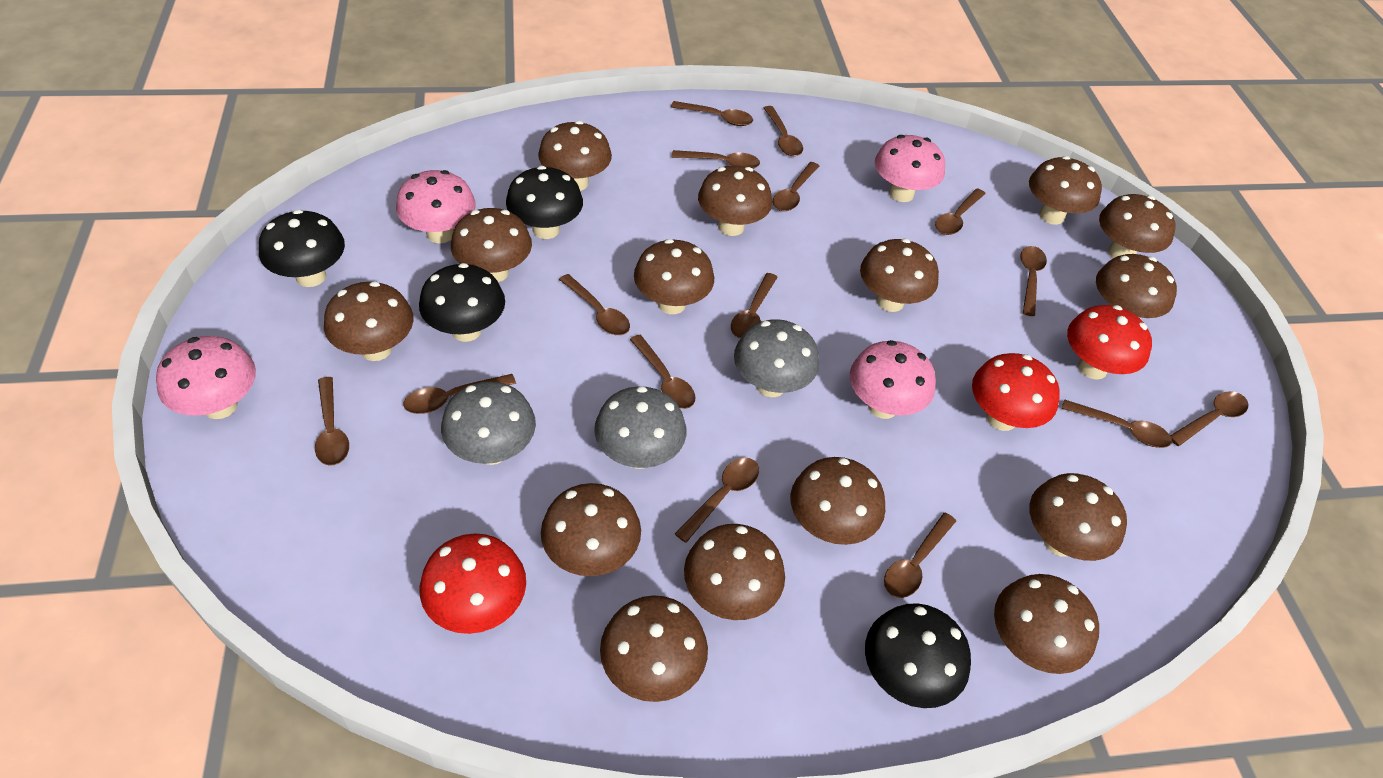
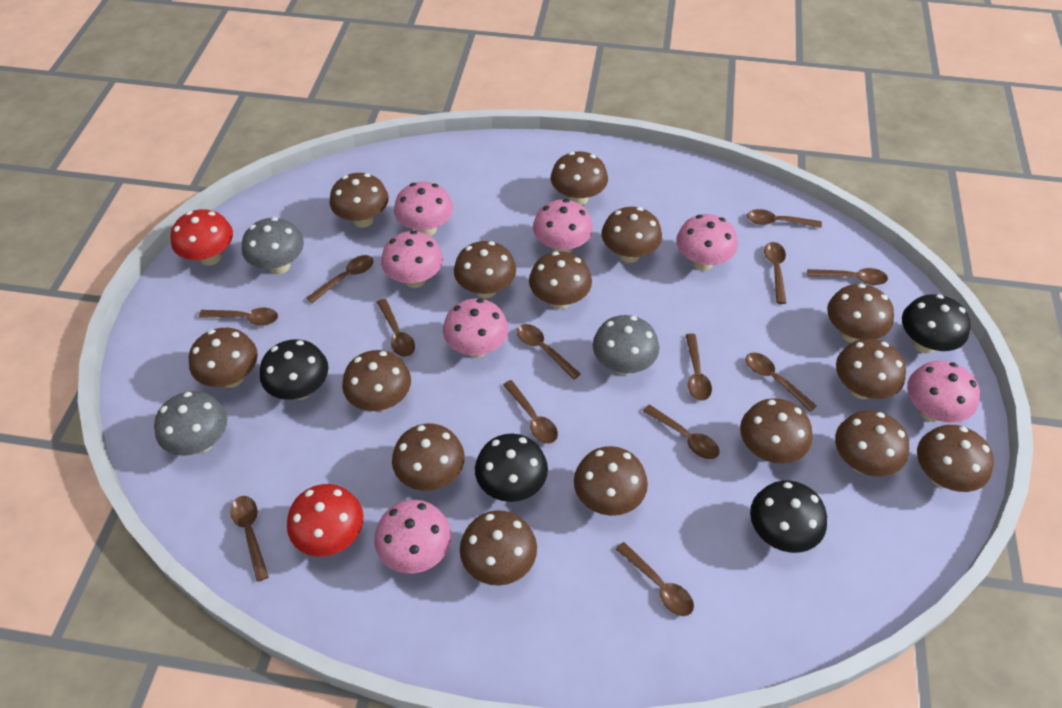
brown spoon: 15 -> 13
pink mushroom: 4 -> 7
red mushroom: 3 -> 2

